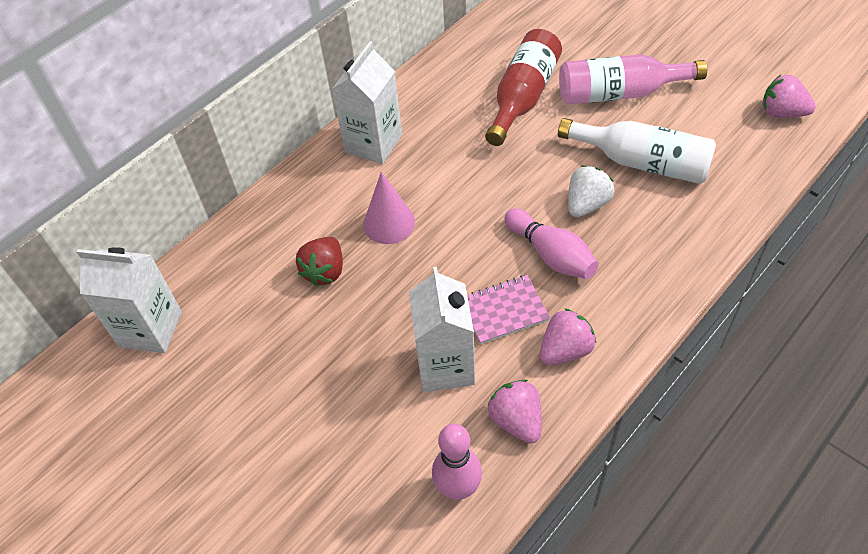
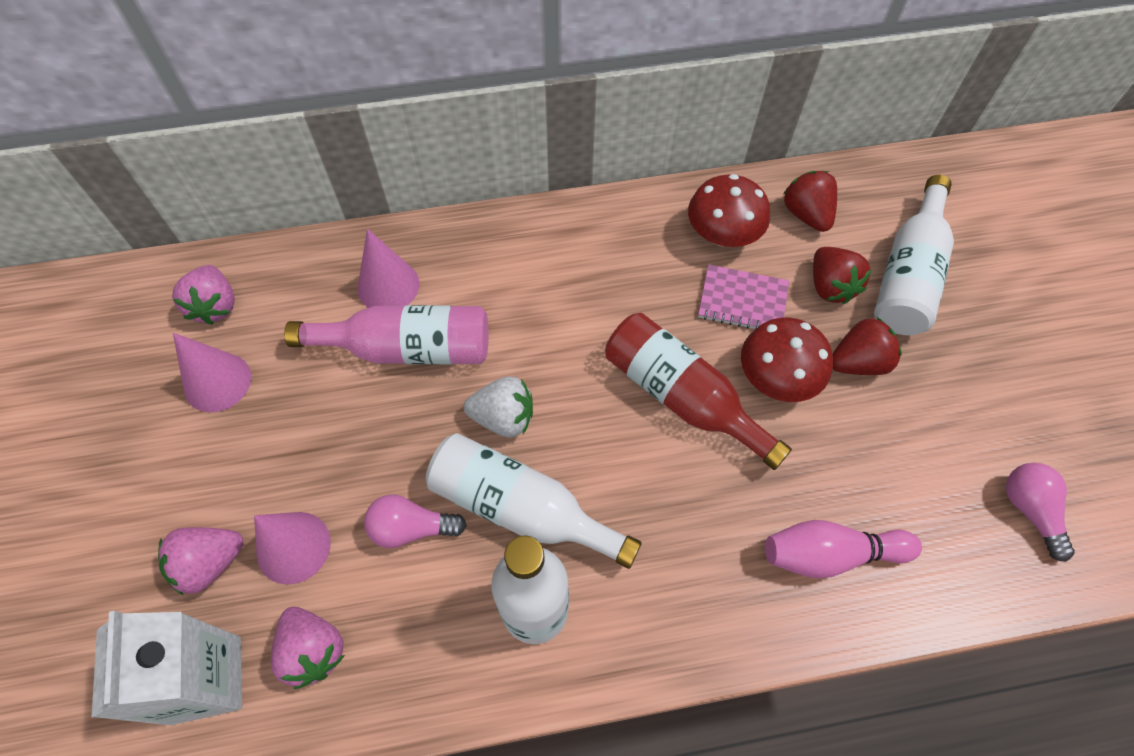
pink bowling pin: 2 -> 1
pink cone: 1 -> 3
pink light bulb: 0 -> 2
red mushroom: 0 -> 2
red strawberry: 1 -> 3
white bottle: 1 -> 3
white carton: 3 -> 1

